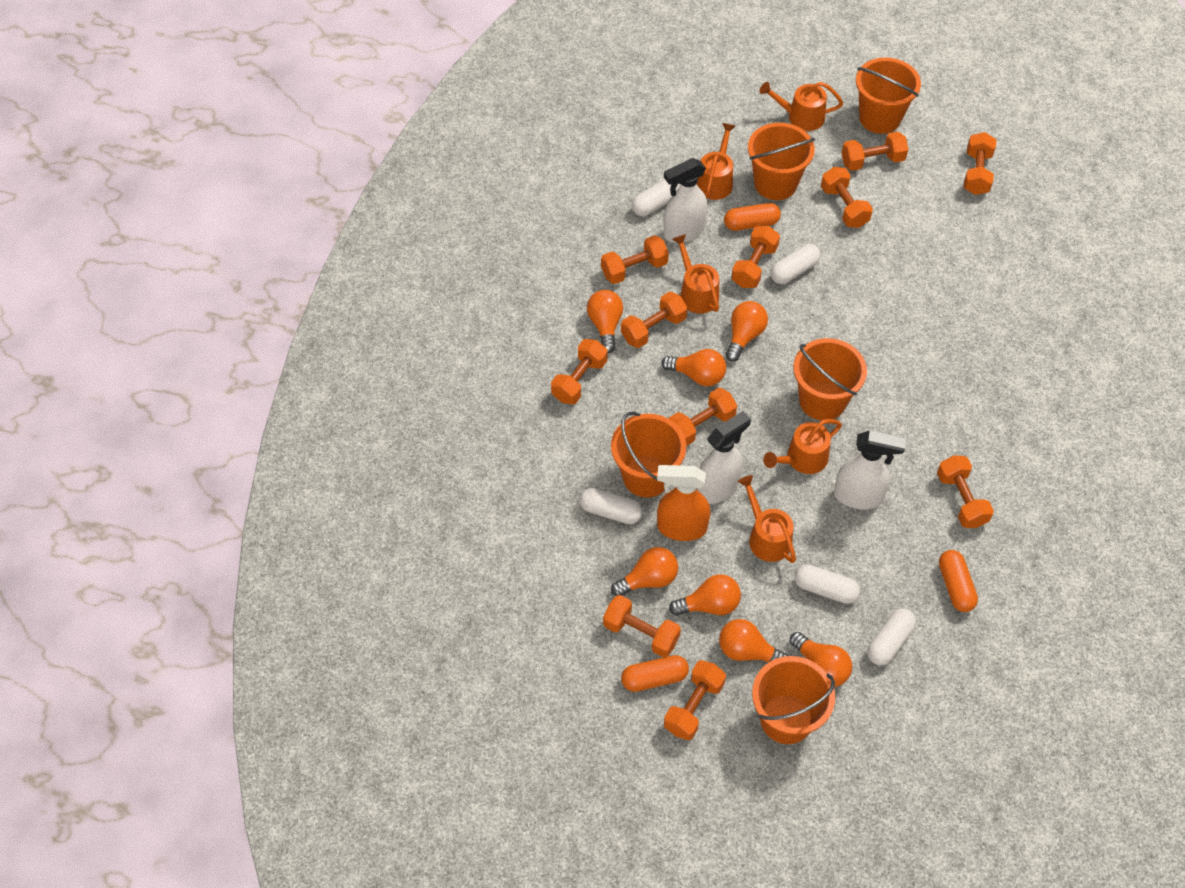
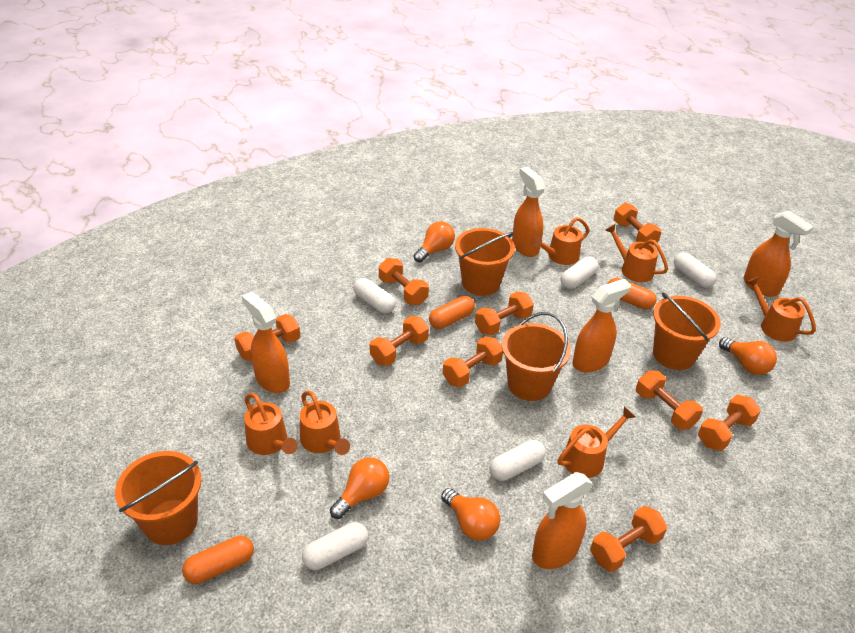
orange bucket: 5 -> 4
orange dumbbell: 11 -> 9
orange light bulb: 7 -> 4
orange spray bottle: 1 -> 5
orange watering can: 5 -> 6
white spray bottle: 3 -> 0

